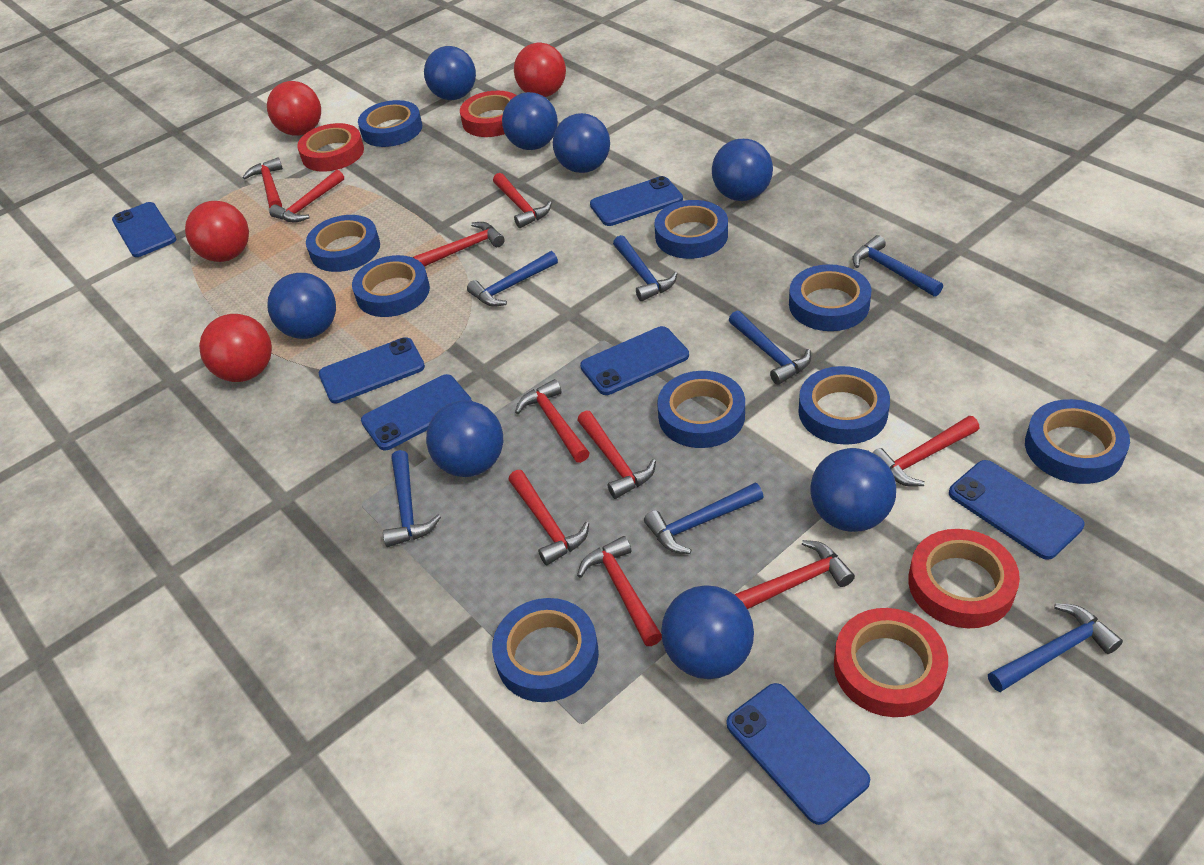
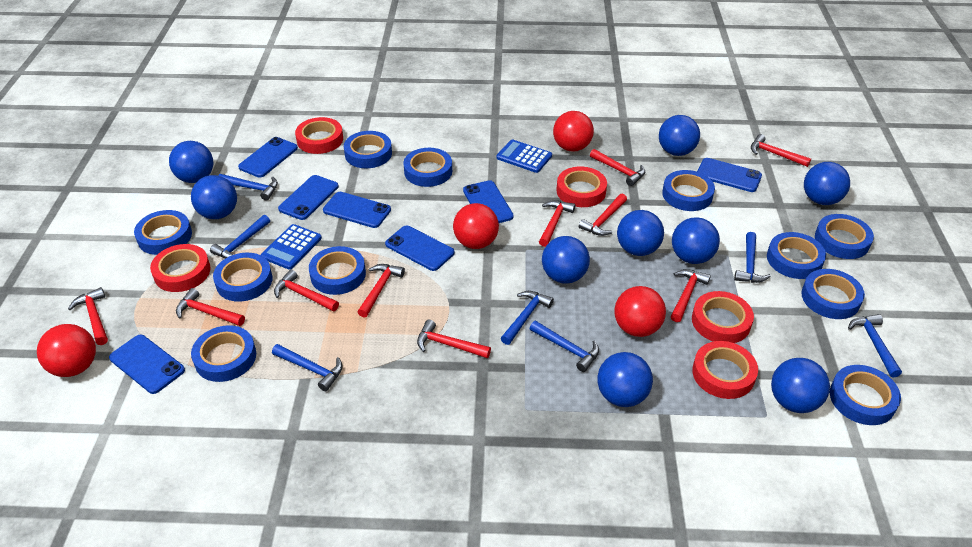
blue ball: 8 -> 9
blue calculator: 0 -> 2
blue tape: 9 -> 11
red tape: 4 -> 5

